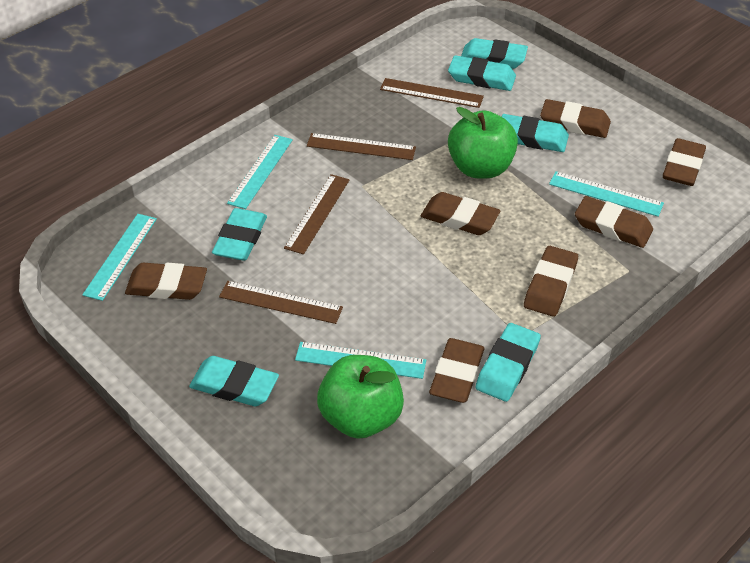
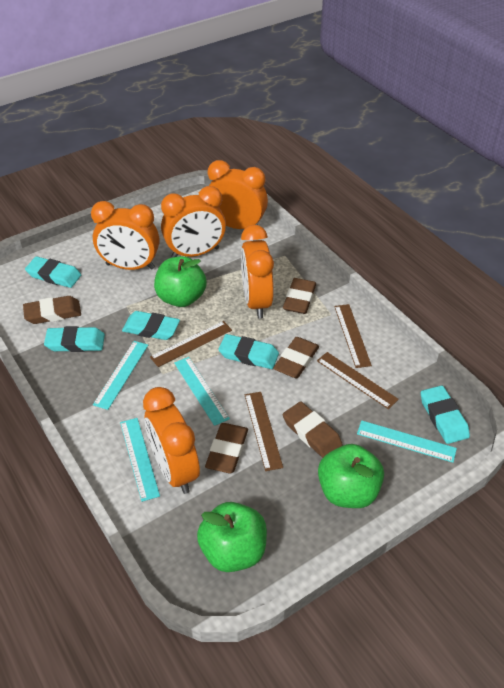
brown eraser: 7 -> 5
green apple: 2 -> 3
orange clock: 0 -> 5
turquoise eraser: 6 -> 5

